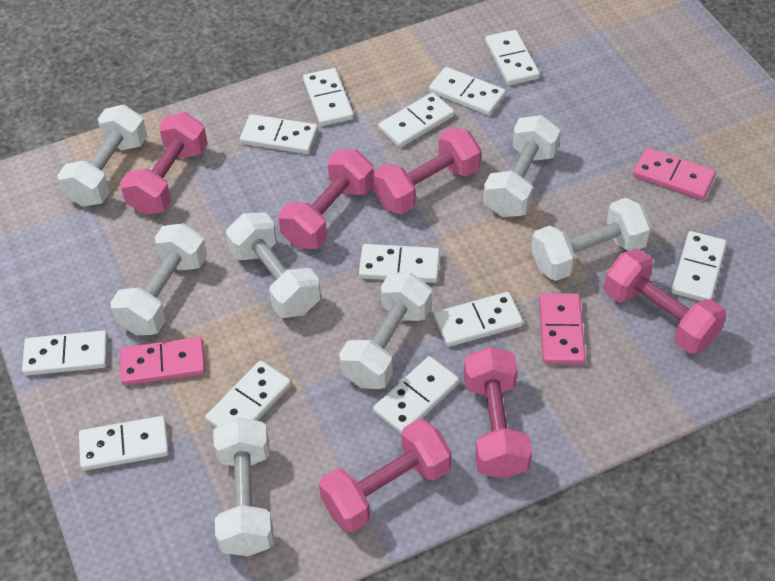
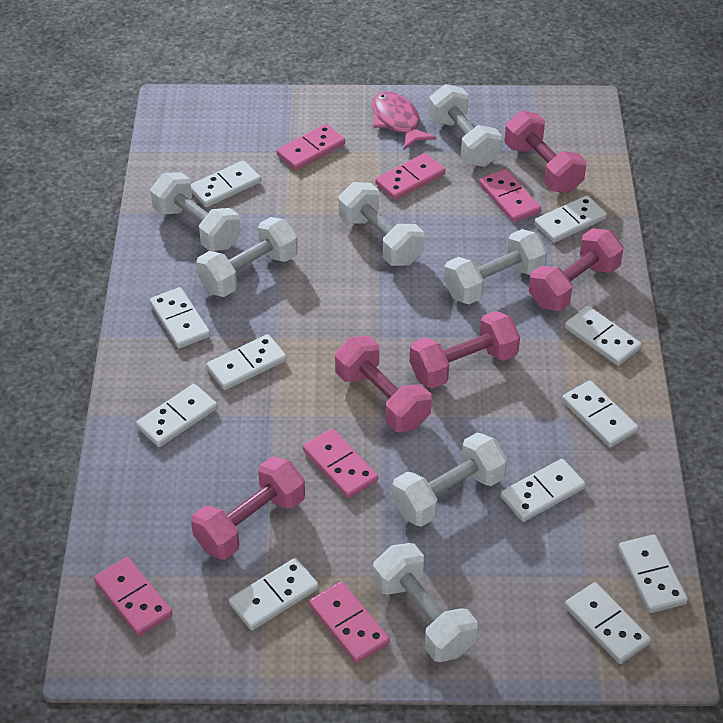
pink domino: 3 -> 6
pink dumbbell: 6 -> 5
pink fish: 0 -> 1
white domino: 12 -> 11

